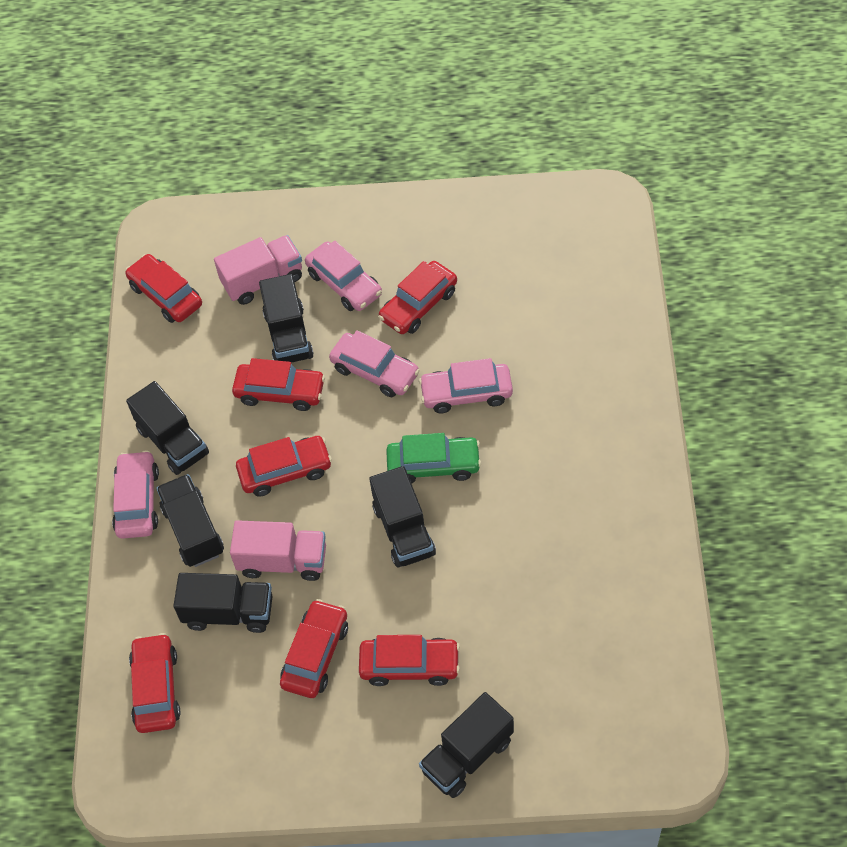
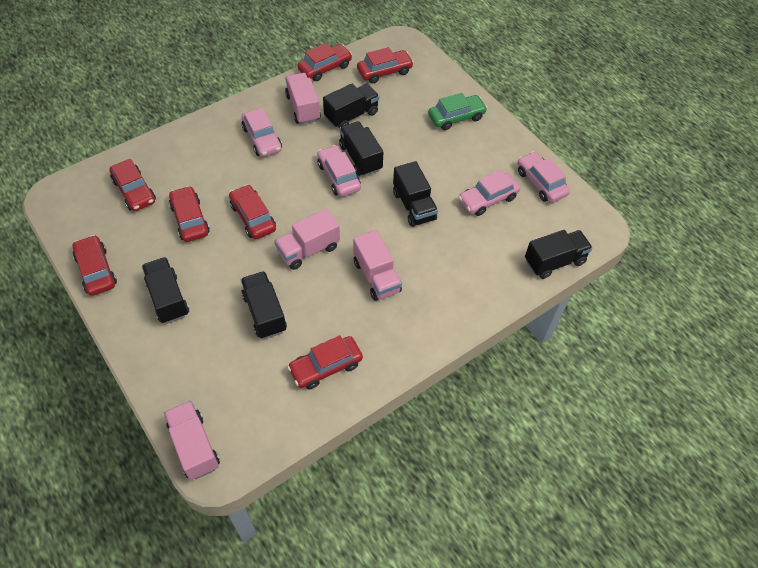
pink truck: 2 -> 4

